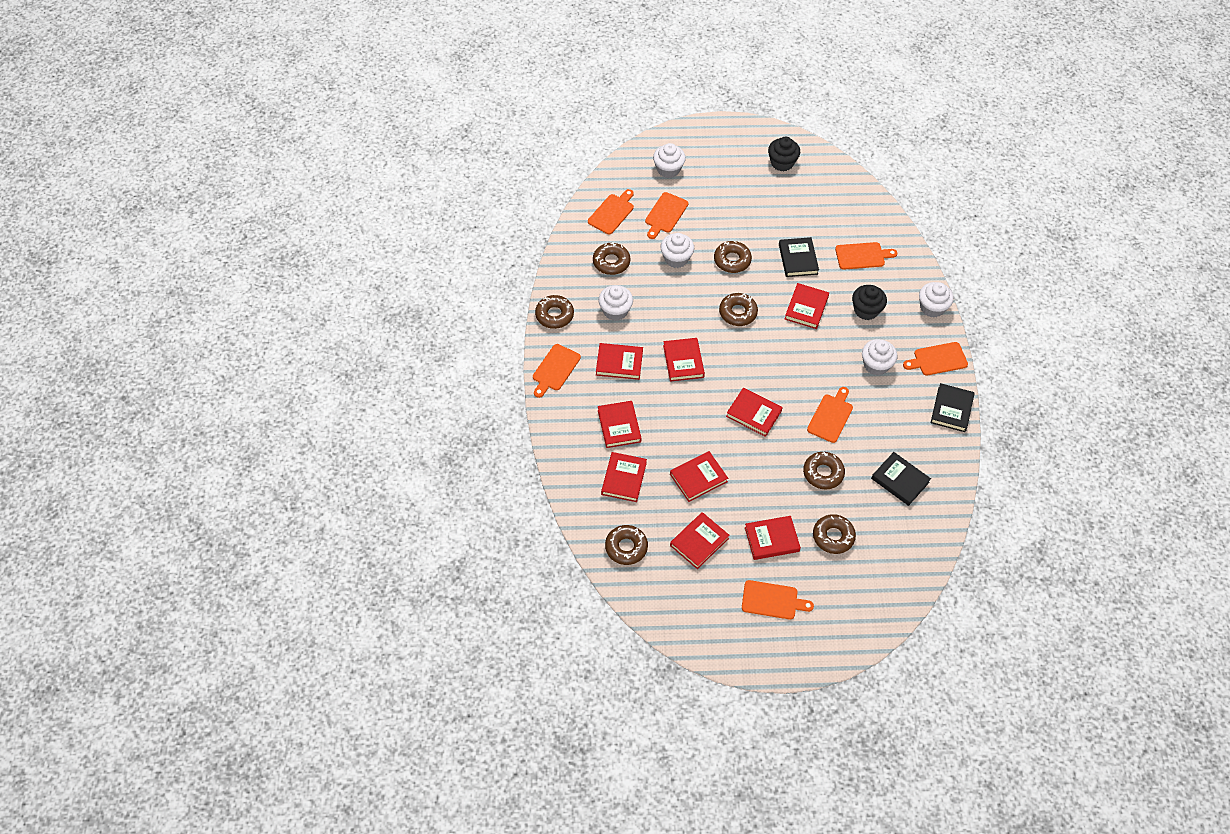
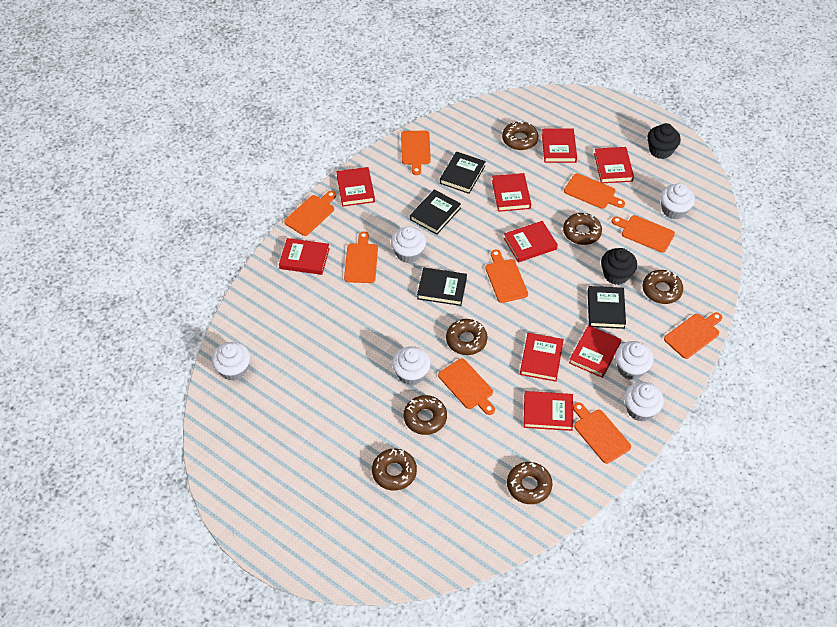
black book: 3 -> 4
orange cutting board: 7 -> 9
white cupcake: 5 -> 6

